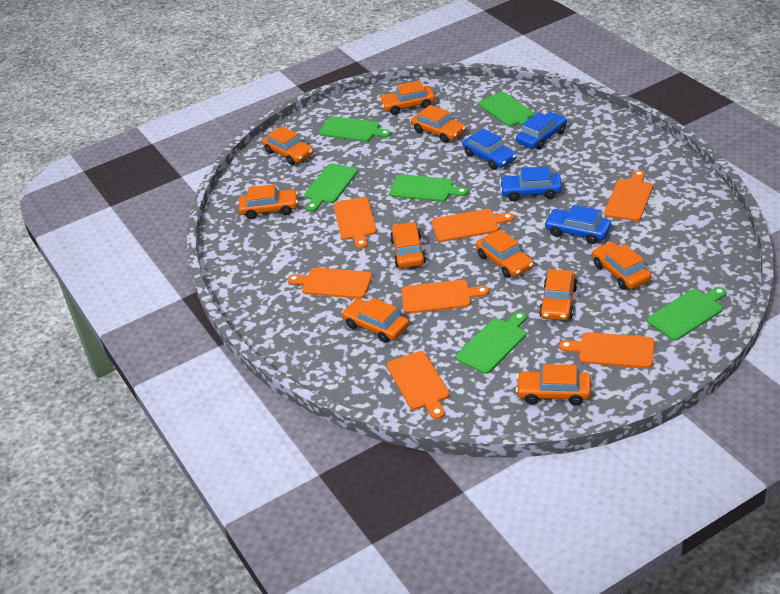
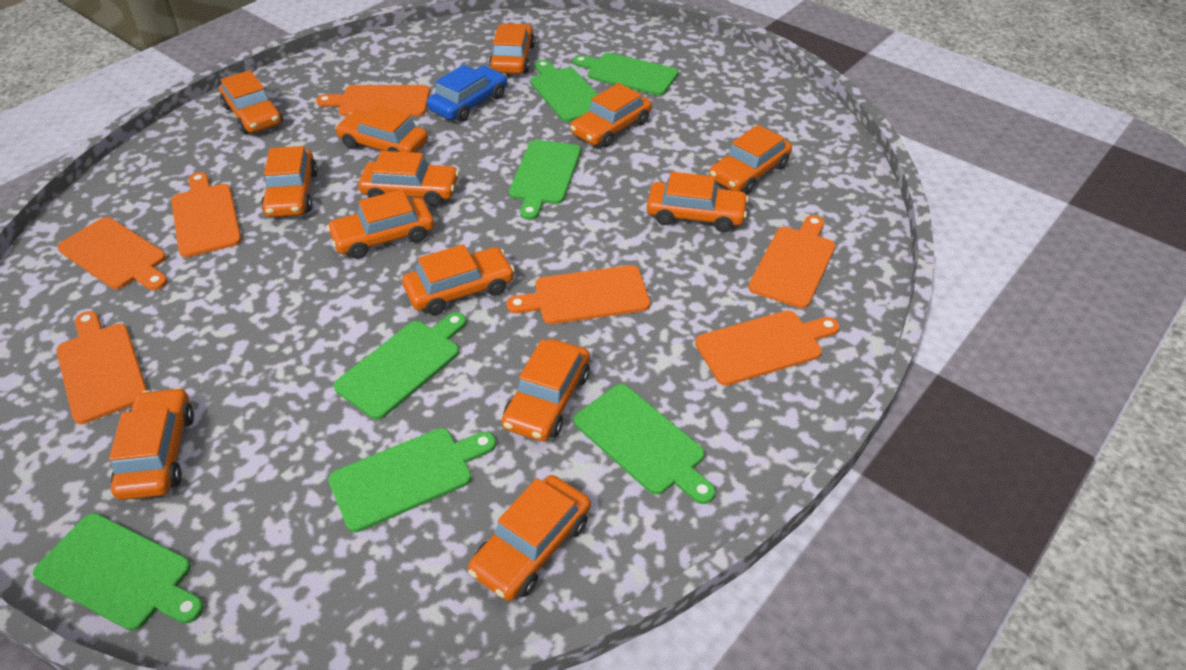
blue car: 4 -> 1
green cutting board: 6 -> 7
orange car: 10 -> 13

